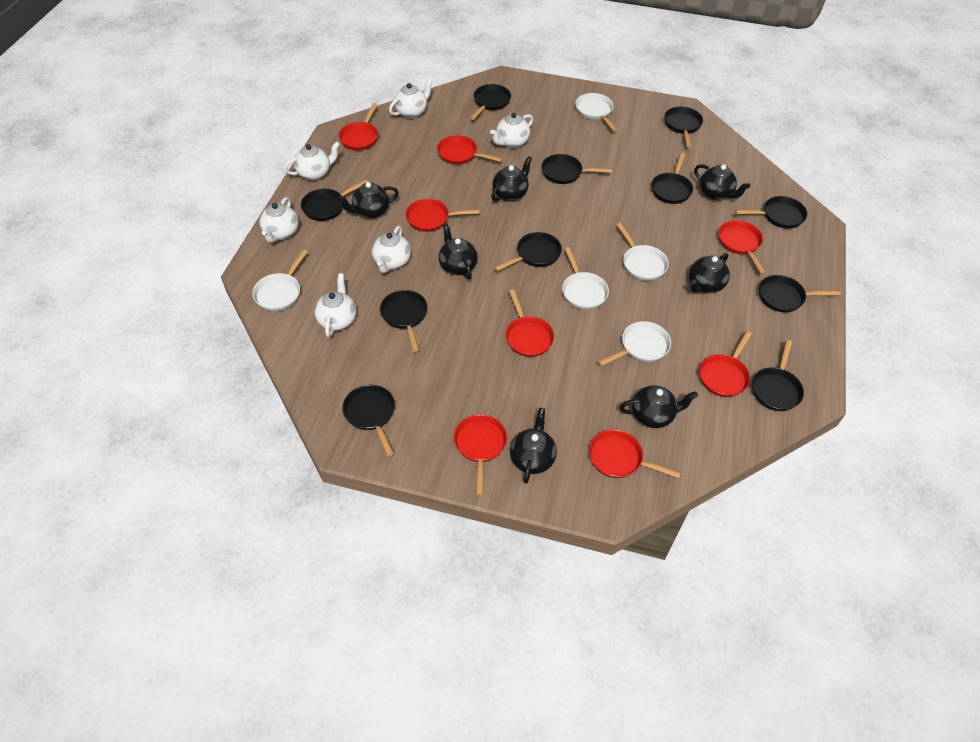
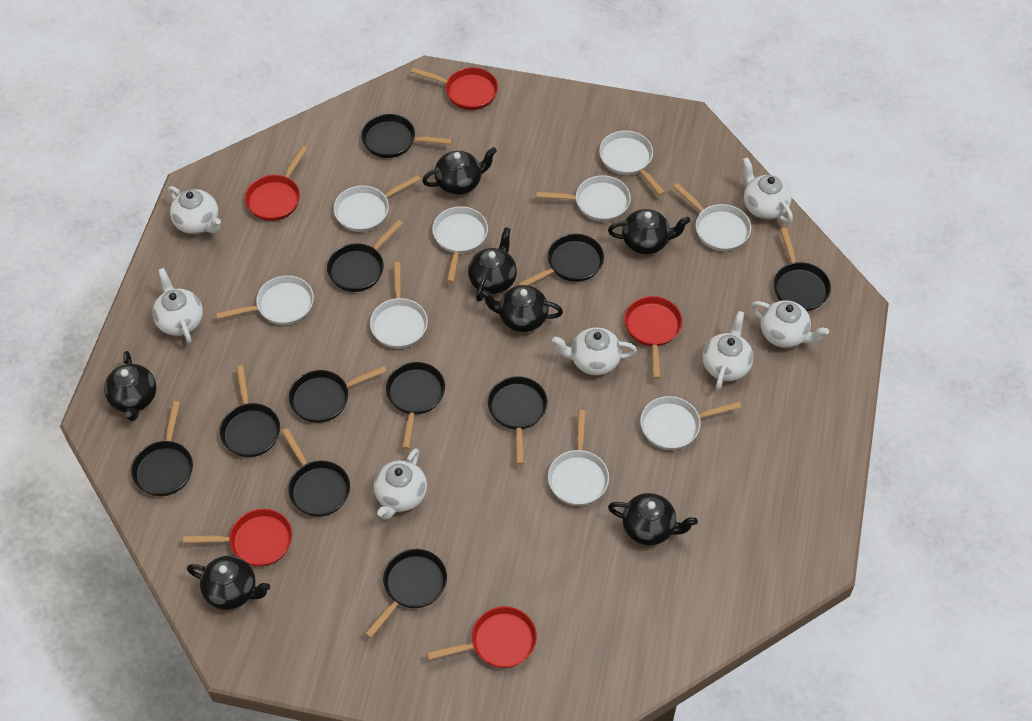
red pan: 8 -> 5
white pan: 5 -> 9
white teapot: 6 -> 7

